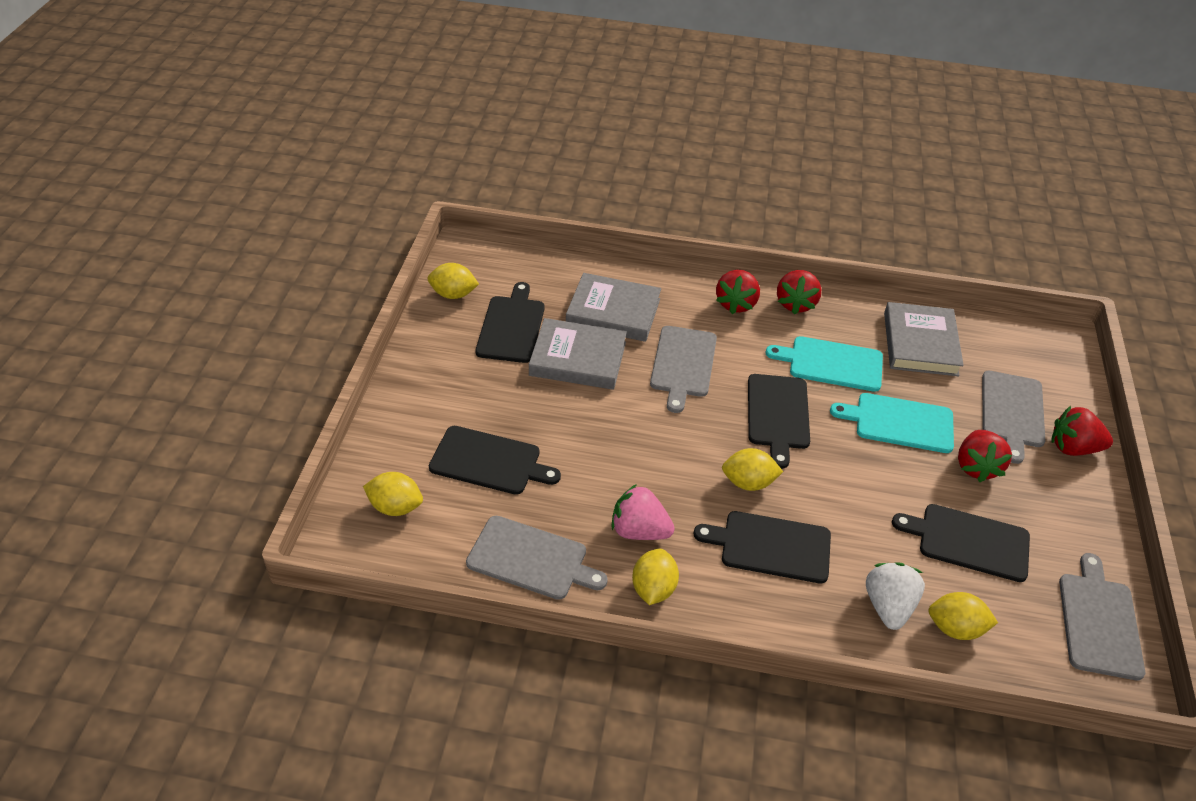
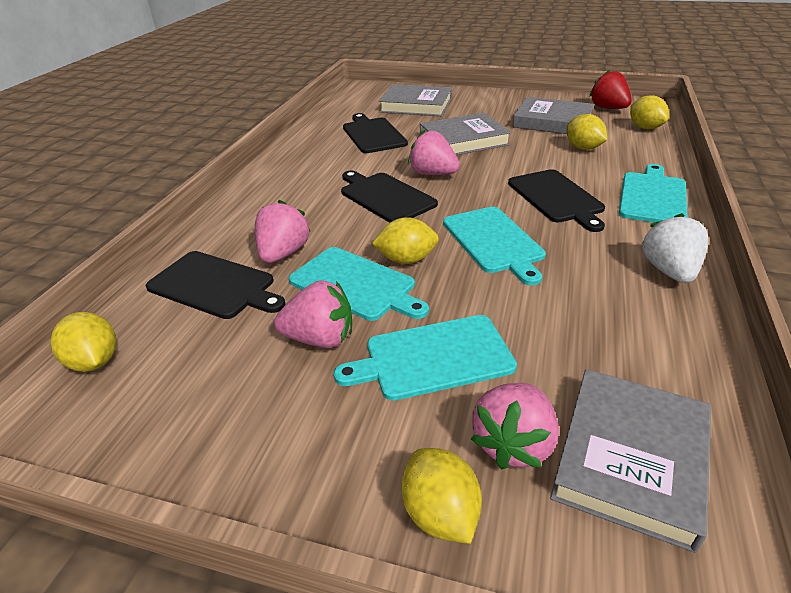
black cutting board: 5 -> 4
grey book: 3 -> 4
grey cutting board: 4 -> 0
pink strawberry: 1 -> 4
red strawberry: 4 -> 1
turquoise cutting board: 2 -> 4

